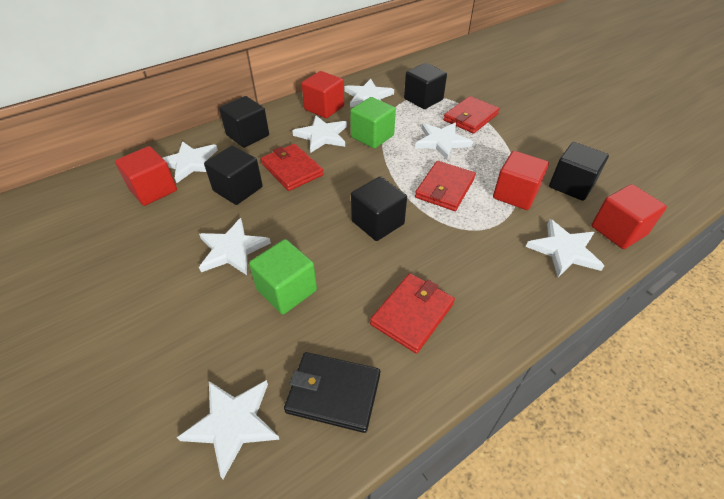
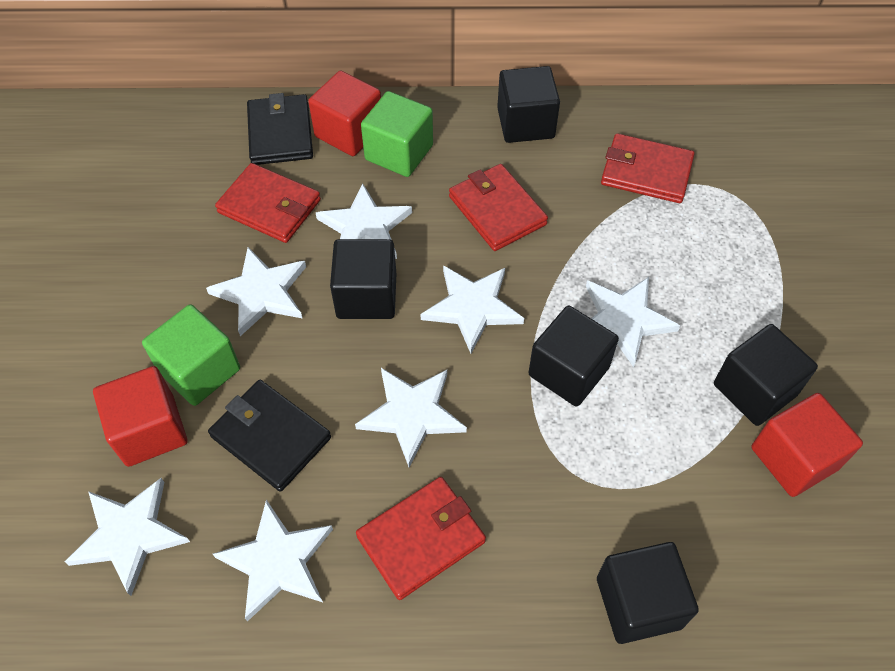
black wallet: 1 -> 2
red cube: 4 -> 3

